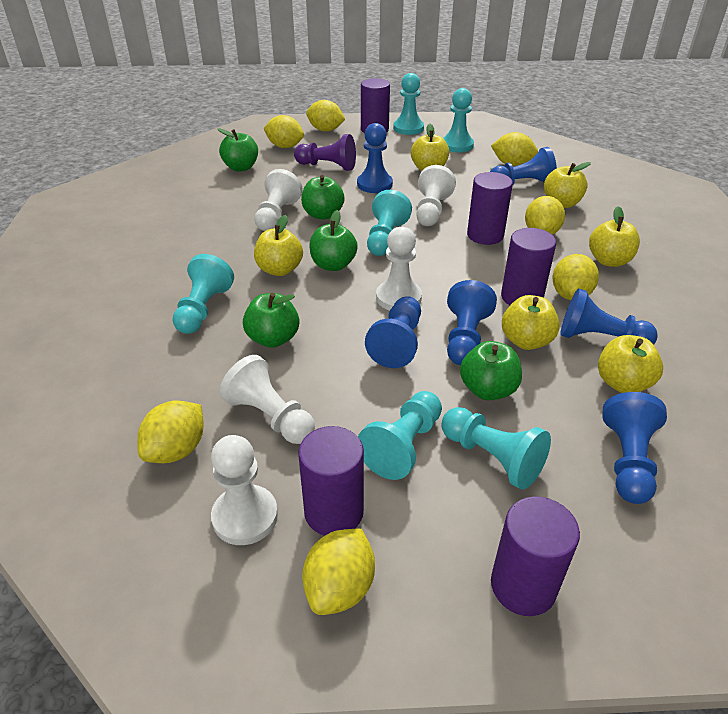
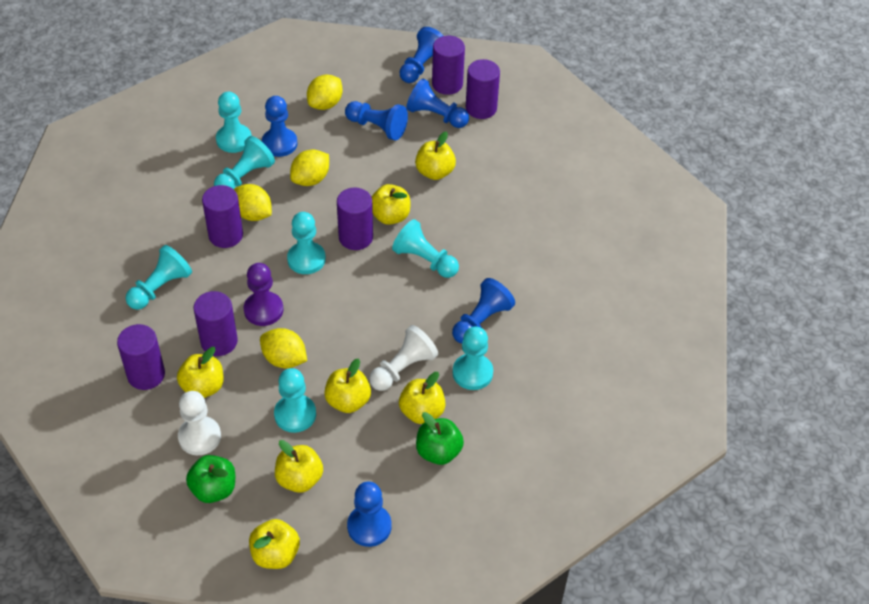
green apple: 5 -> 2
purple cylinder: 5 -> 6
turquoise pawn: 6 -> 7
white pawn: 5 -> 2
yellow apple: 6 -> 7
yellow lemon: 7 -> 4

